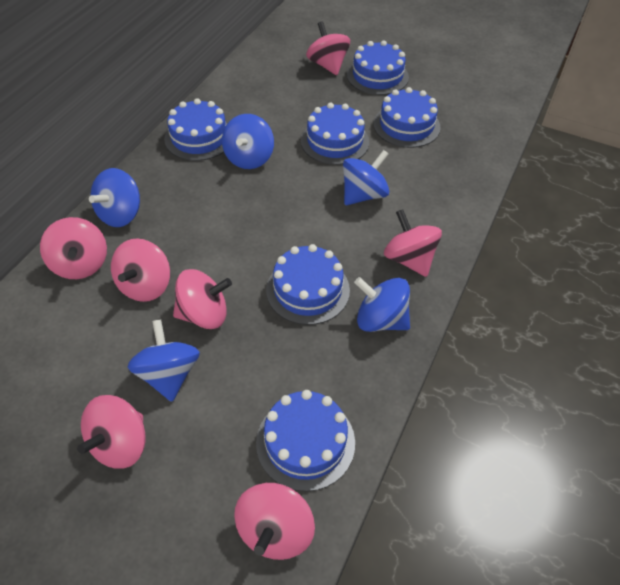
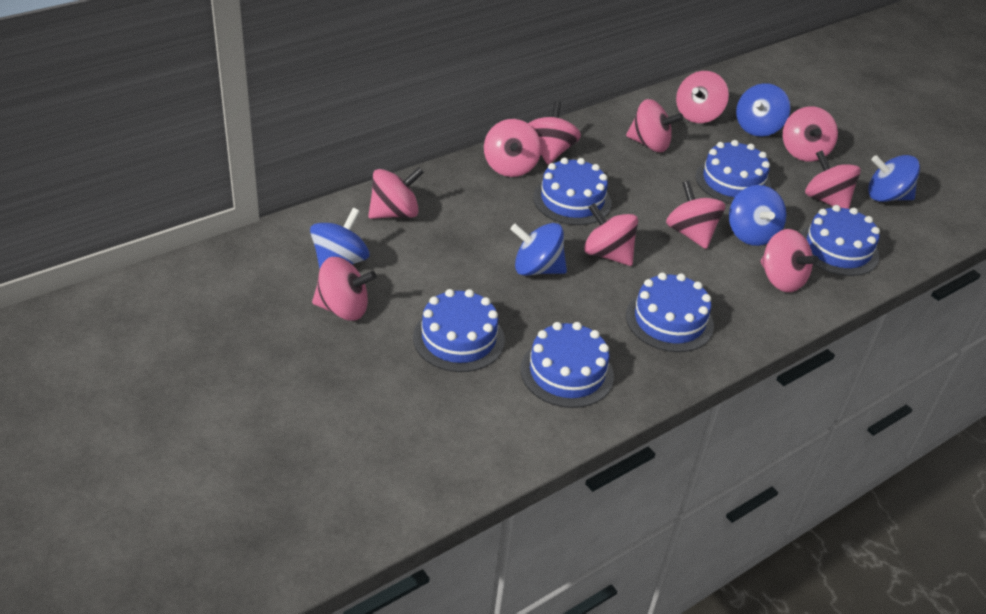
pink spinning top: 7 -> 11

